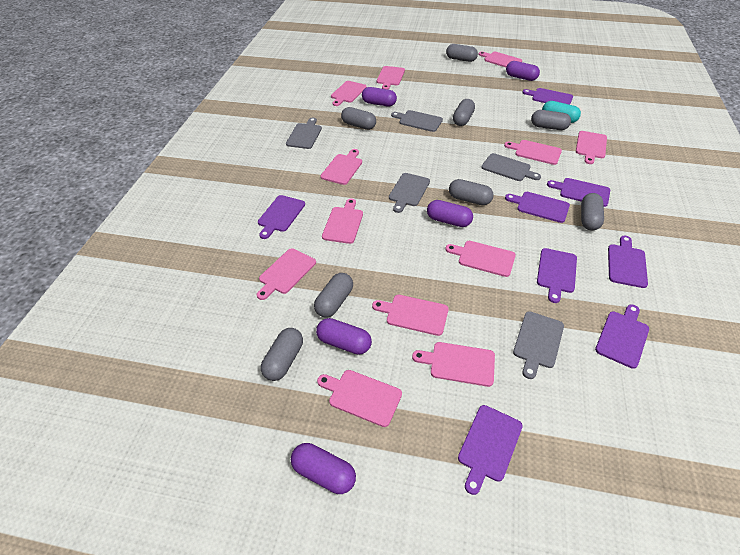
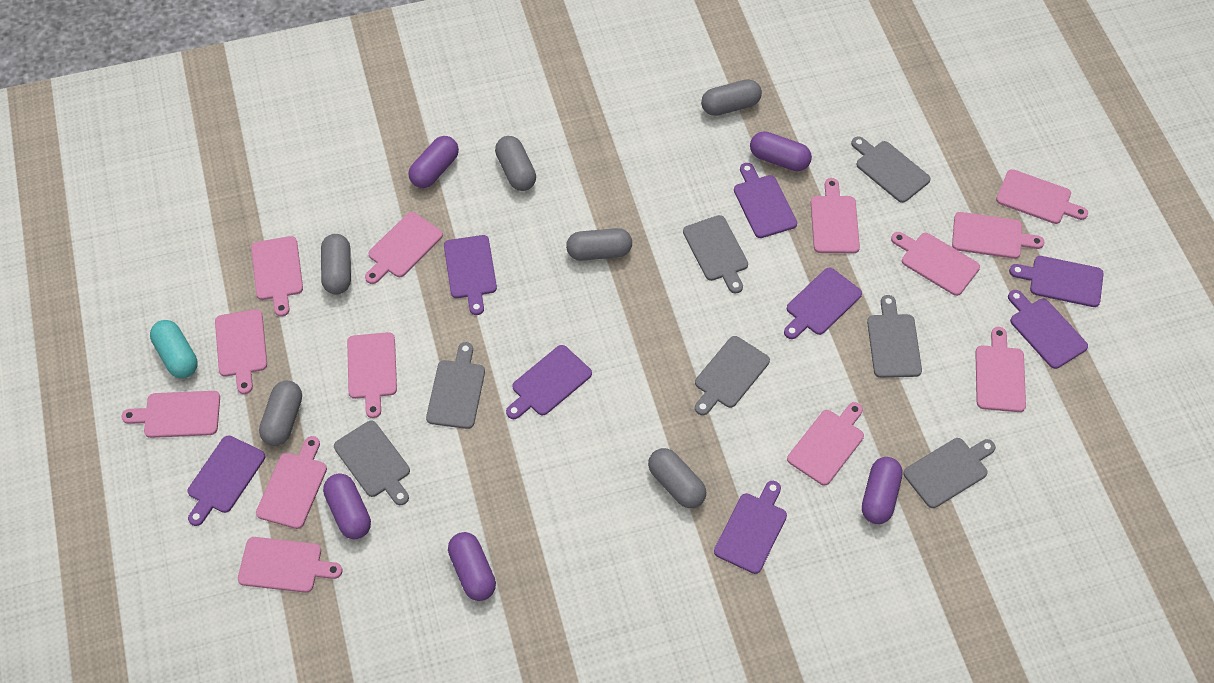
grey capsule: 8 -> 6
grey cutting board: 5 -> 7
pink cutting board: 12 -> 13

